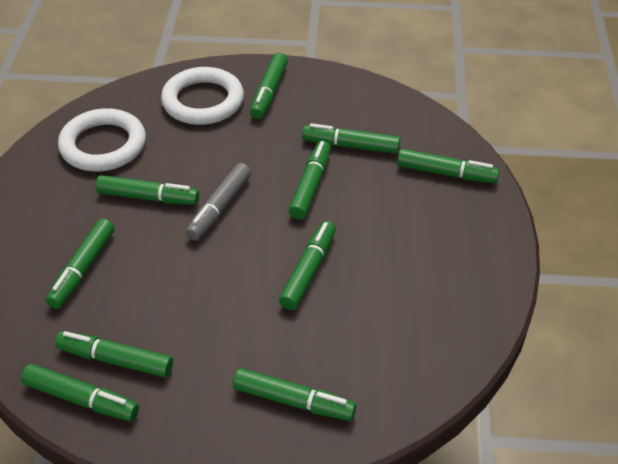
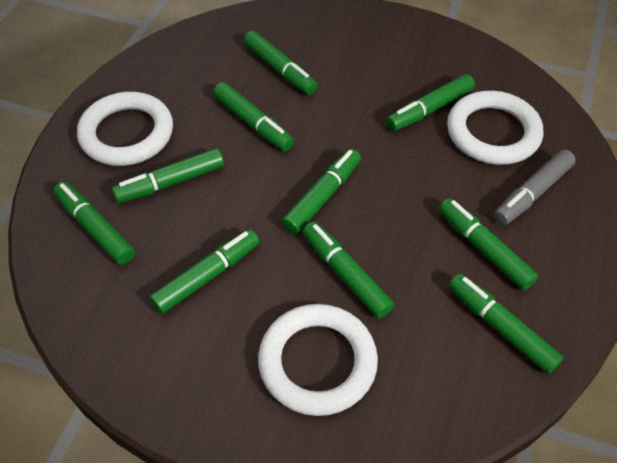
white ring: 2 -> 3

